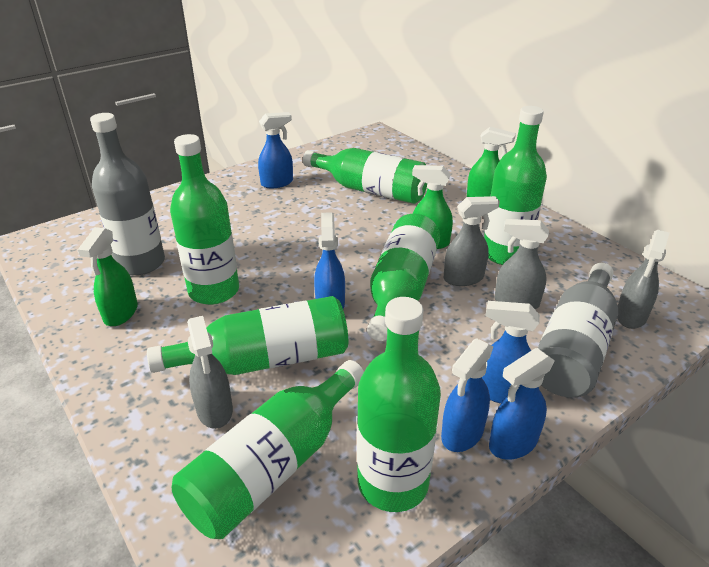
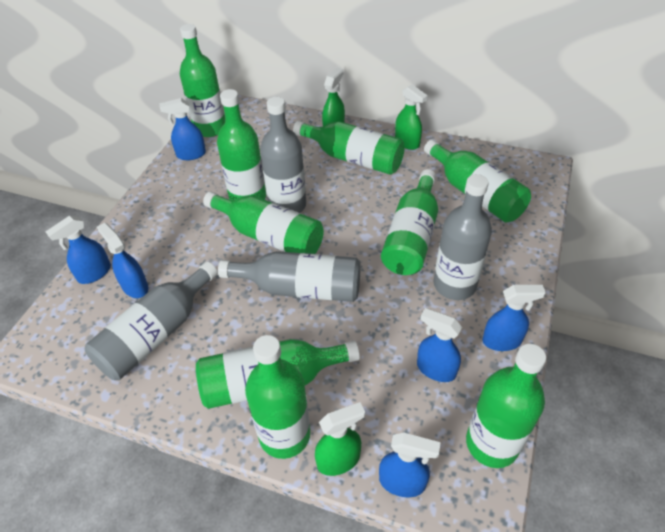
blue spray bottle: 5 -> 6
green bottle: 7 -> 9
grey bottle: 2 -> 4
grey spray bottle: 4 -> 0

